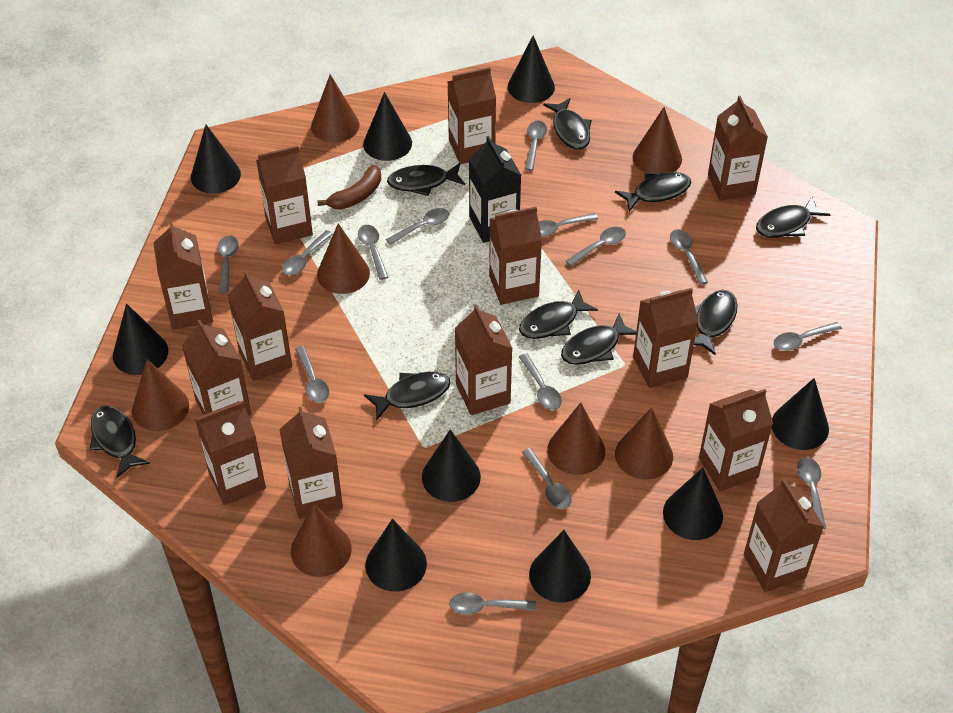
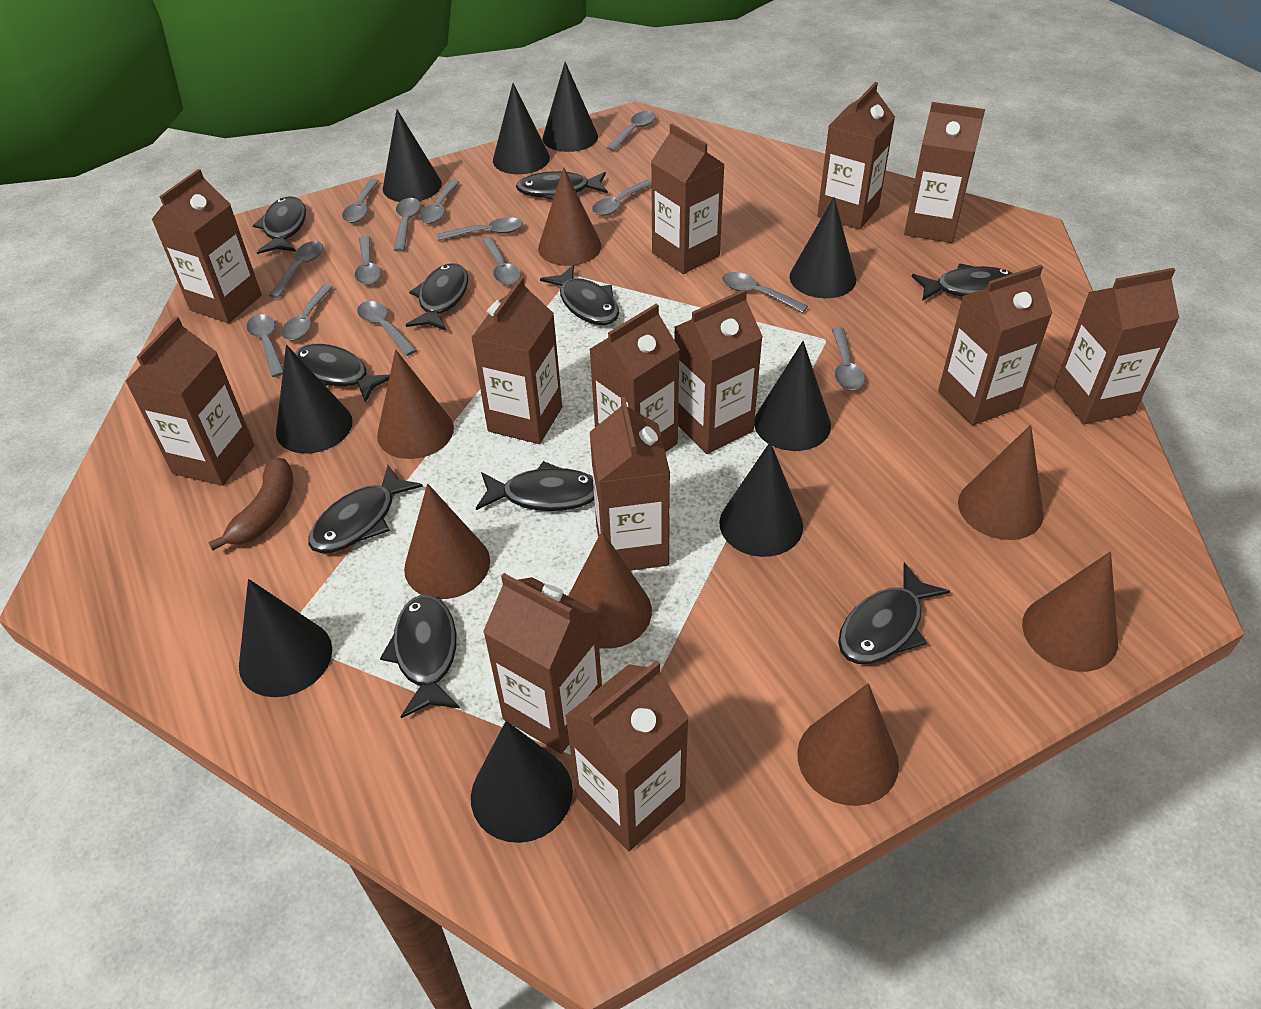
black carton: 1 -> 0
black fish: 9 -> 10

